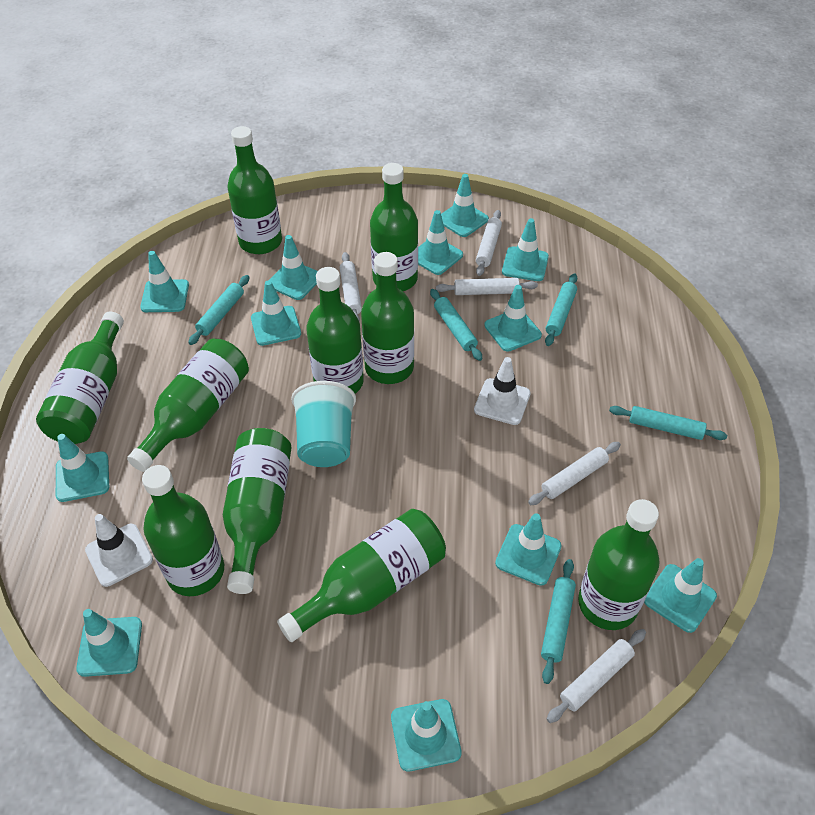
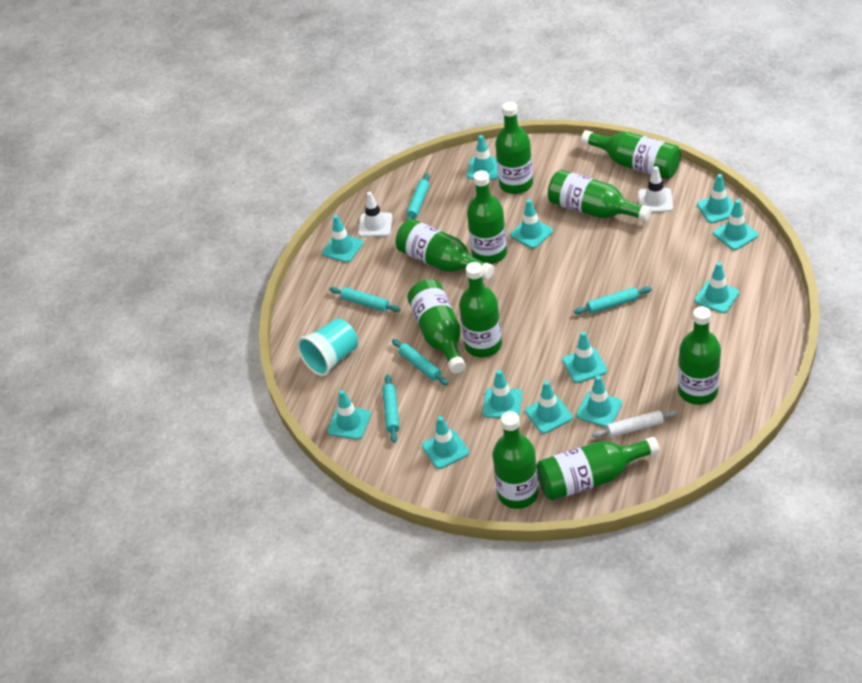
white rolling pin: 5 -> 1

